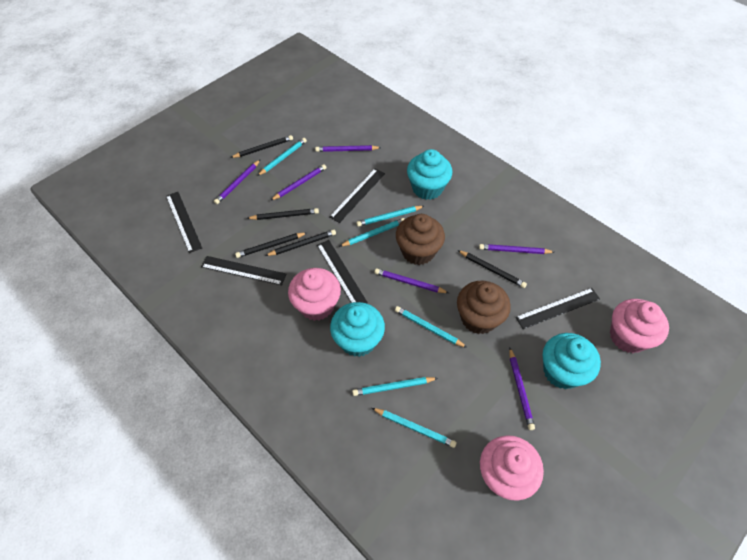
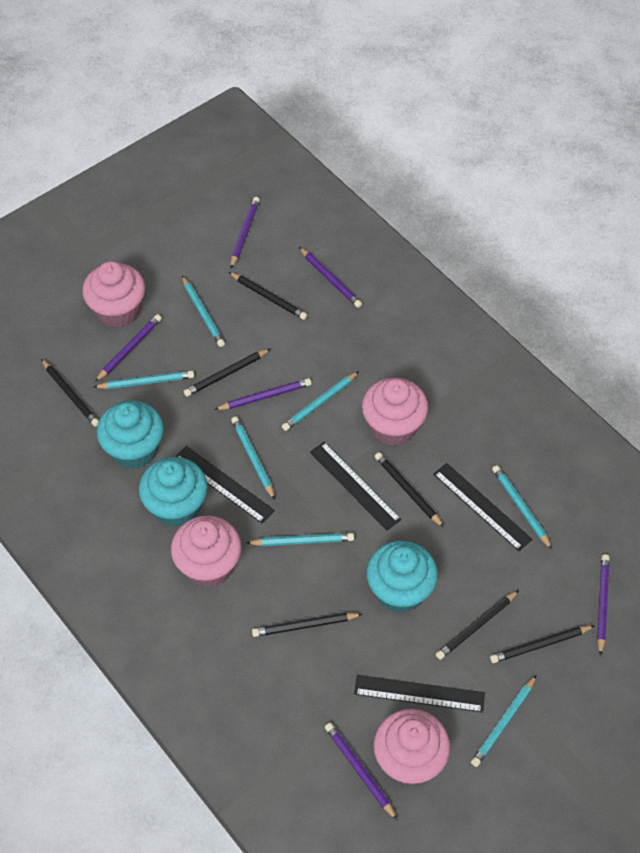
black pencil: 5 -> 7
black ruler: 5 -> 4
brown cupcake: 2 -> 0
pink cupcake: 3 -> 4
turquoise pencil: 6 -> 7

